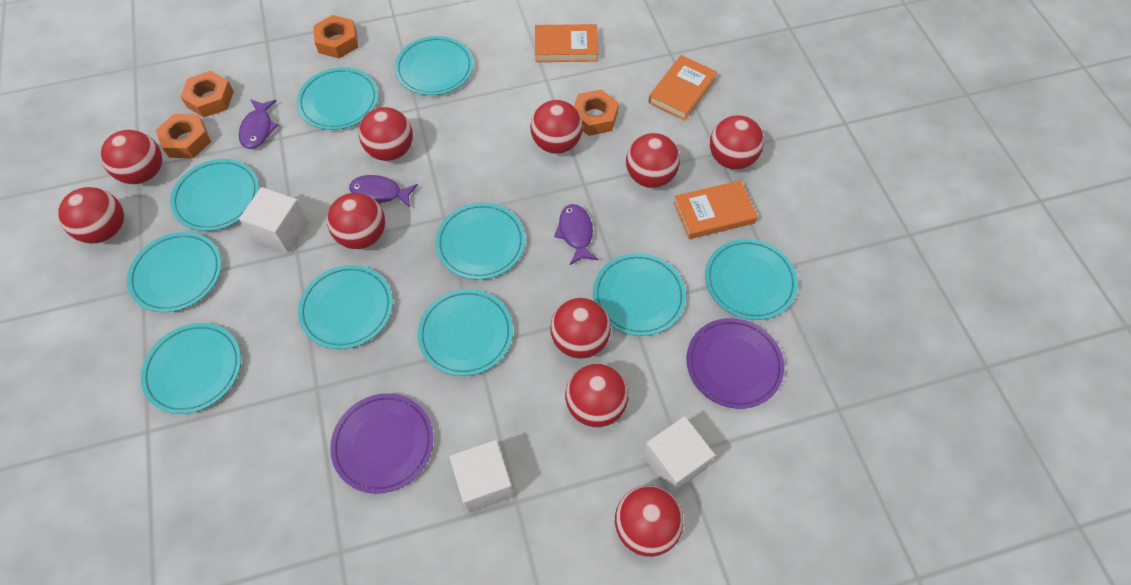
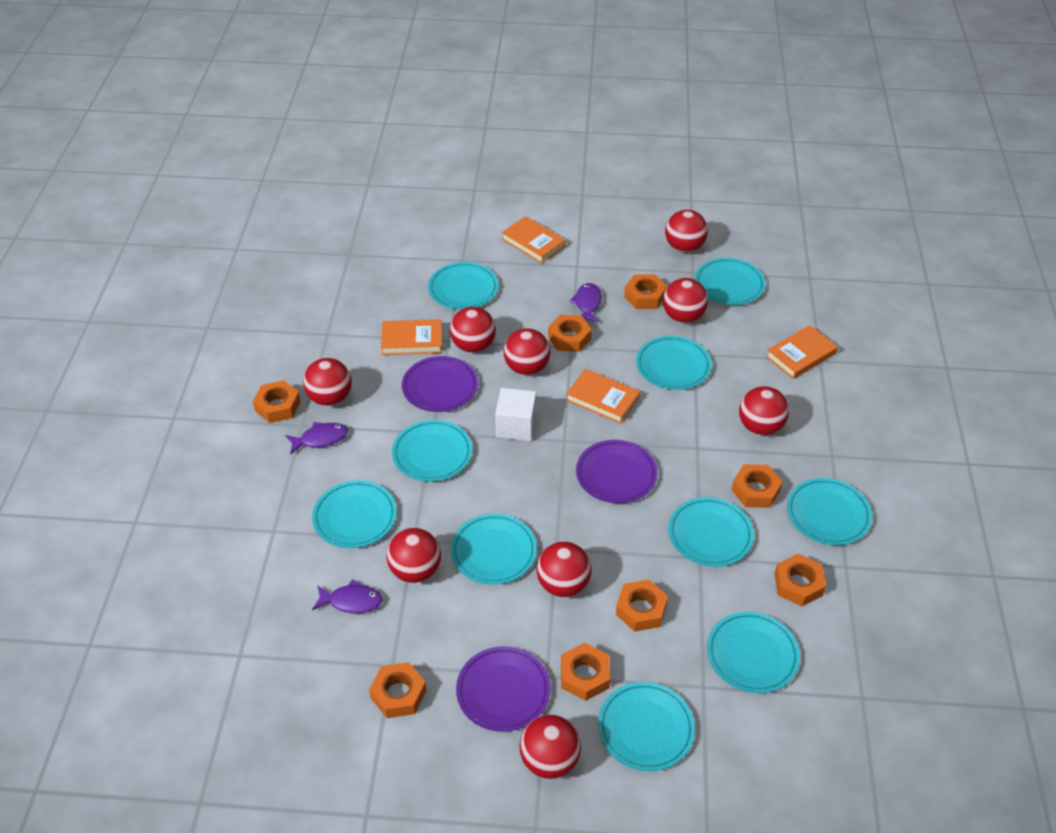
orange book: 3 -> 4
orange nut: 4 -> 8
purple plate: 2 -> 3
red ball: 10 -> 9
white cube: 3 -> 1

